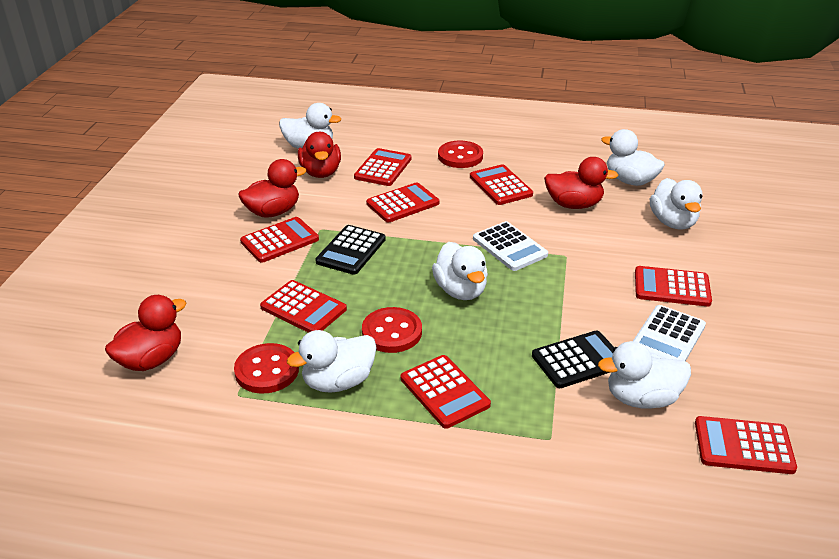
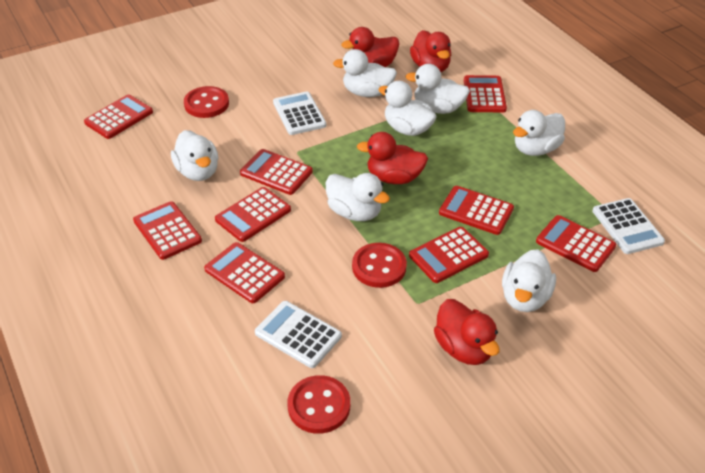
black calculator: 2 -> 0
red calculator: 8 -> 9
white calculator: 2 -> 3
white duck: 6 -> 7

